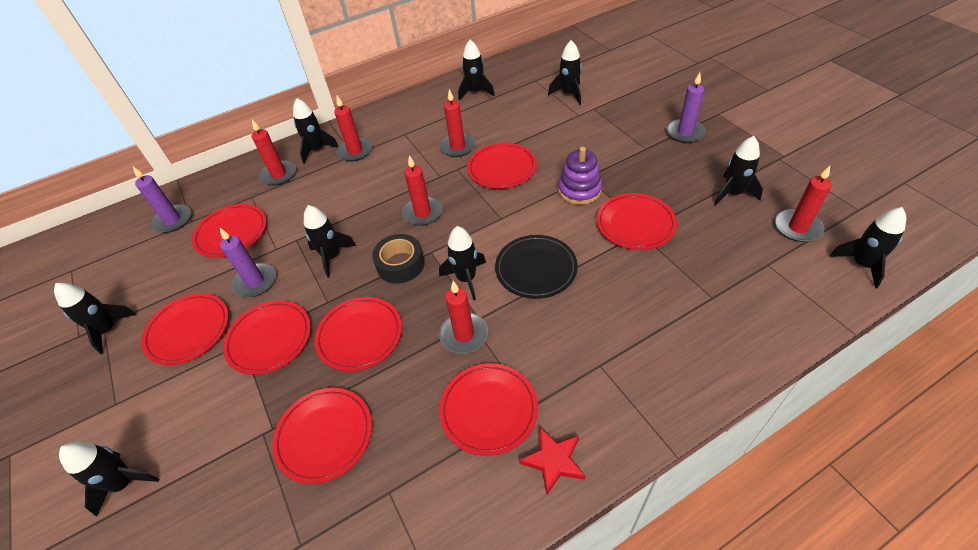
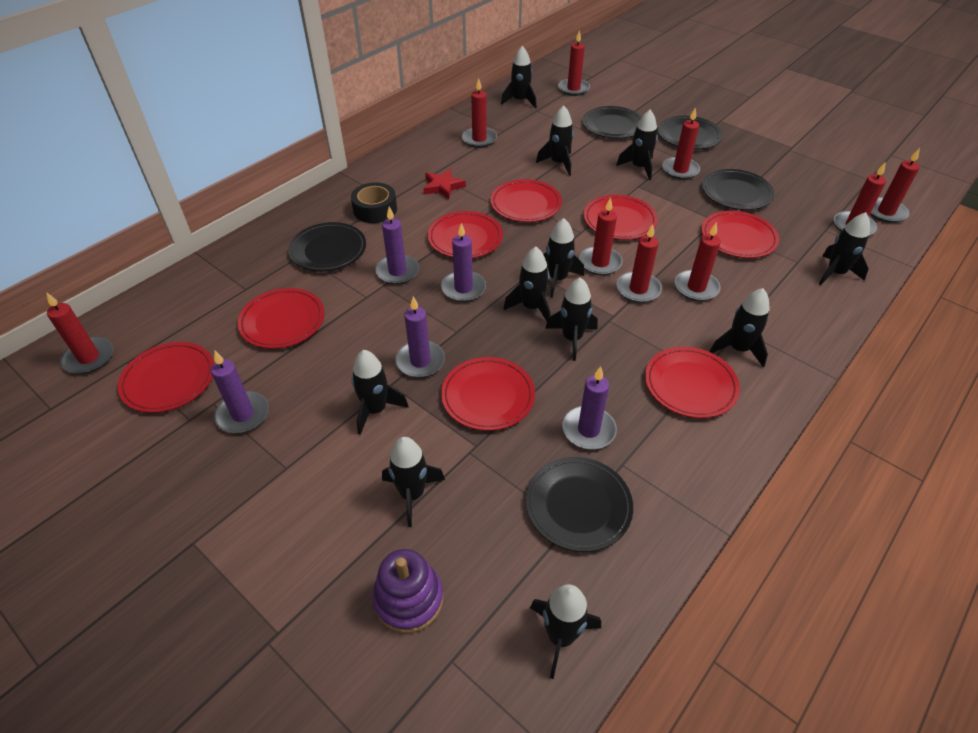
black plate: 1 -> 5
black rocket: 9 -> 11
purple candle: 3 -> 5
red candle: 6 -> 9

